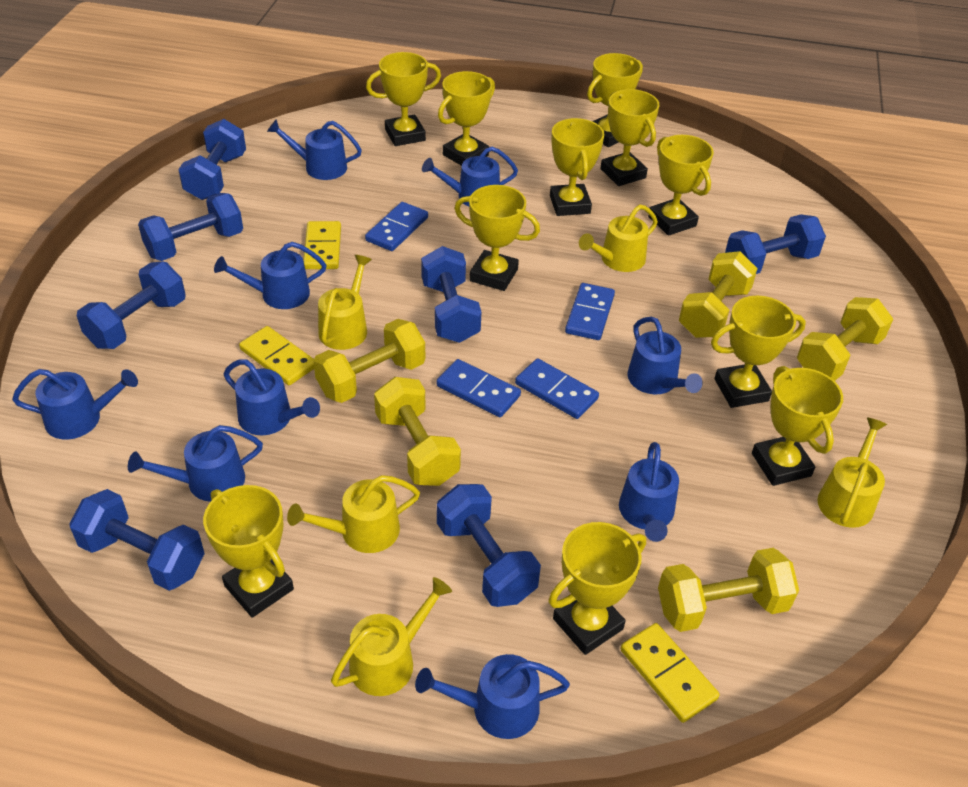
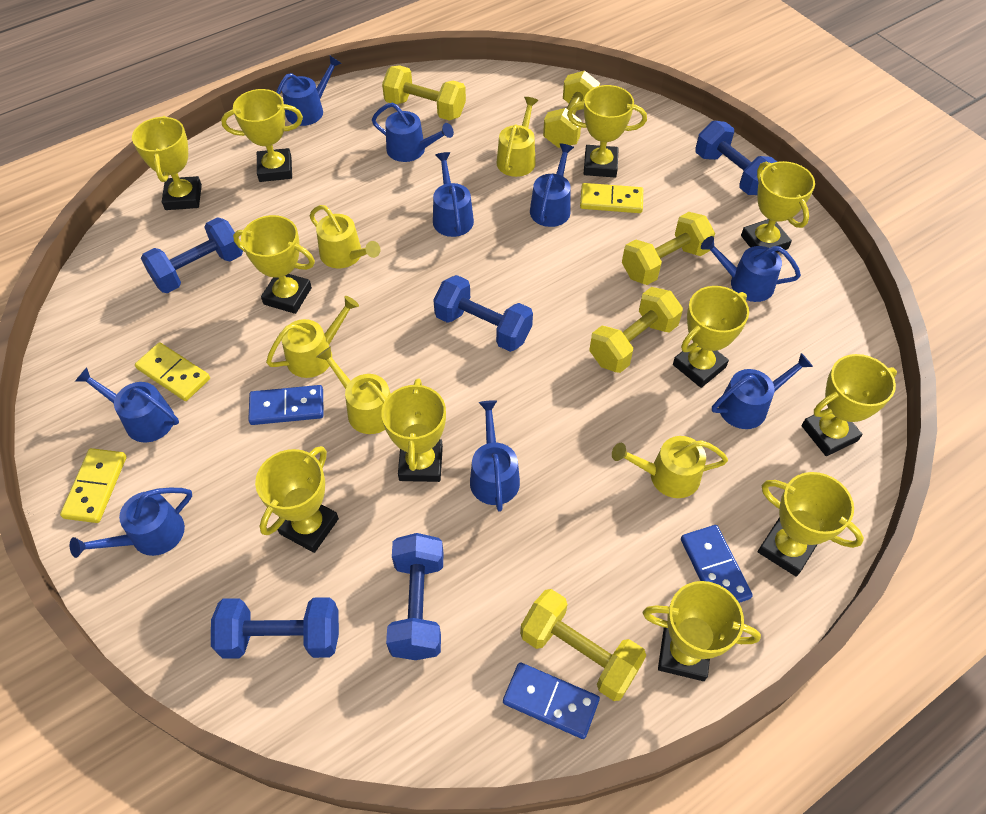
blue domino: 4 -> 3
blue dumbbell: 7 -> 5

